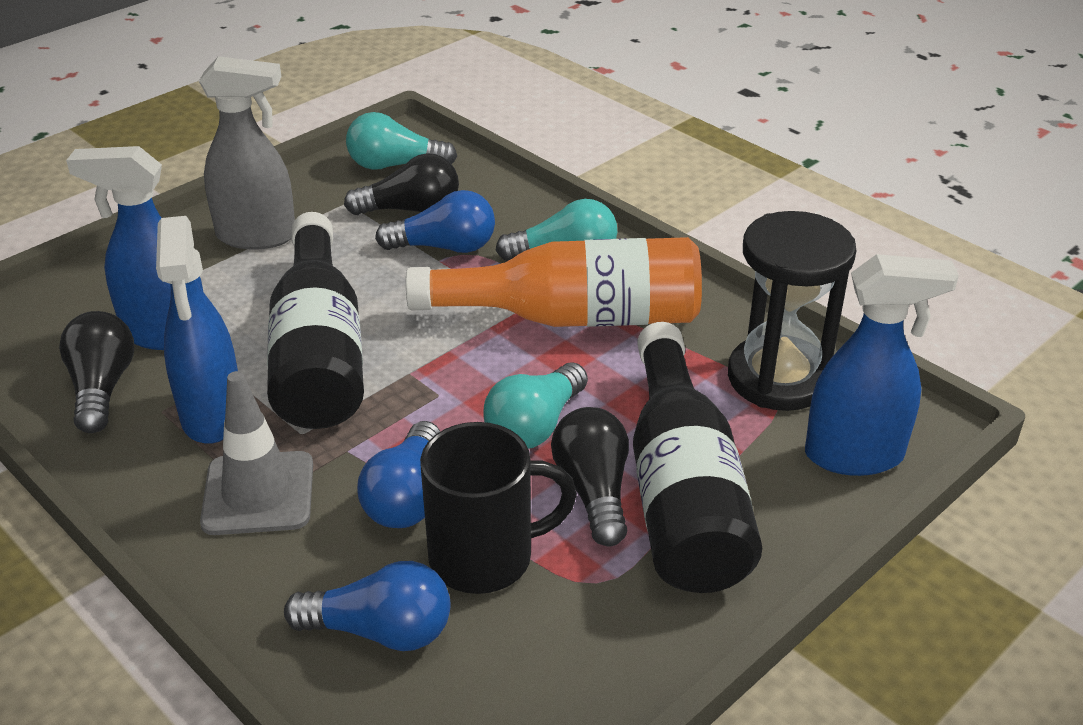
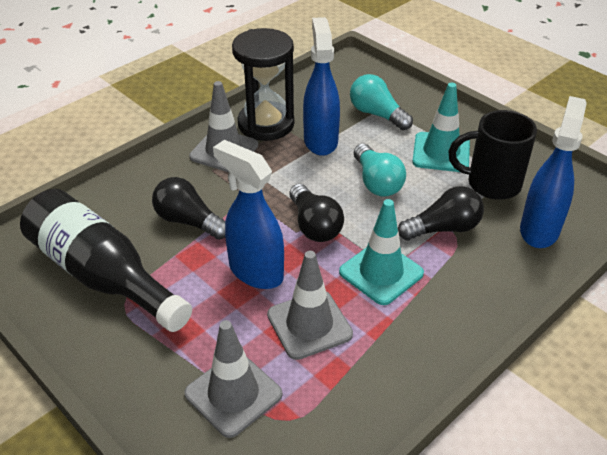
black bottle: 2 -> 1
blue light bulb: 3 -> 0
grey spray bottle: 1 -> 0
grey traffic cone: 1 -> 3
orange bottle: 1 -> 0
turquoise light bulb: 3 -> 2
turquoise traffic cone: 0 -> 2

